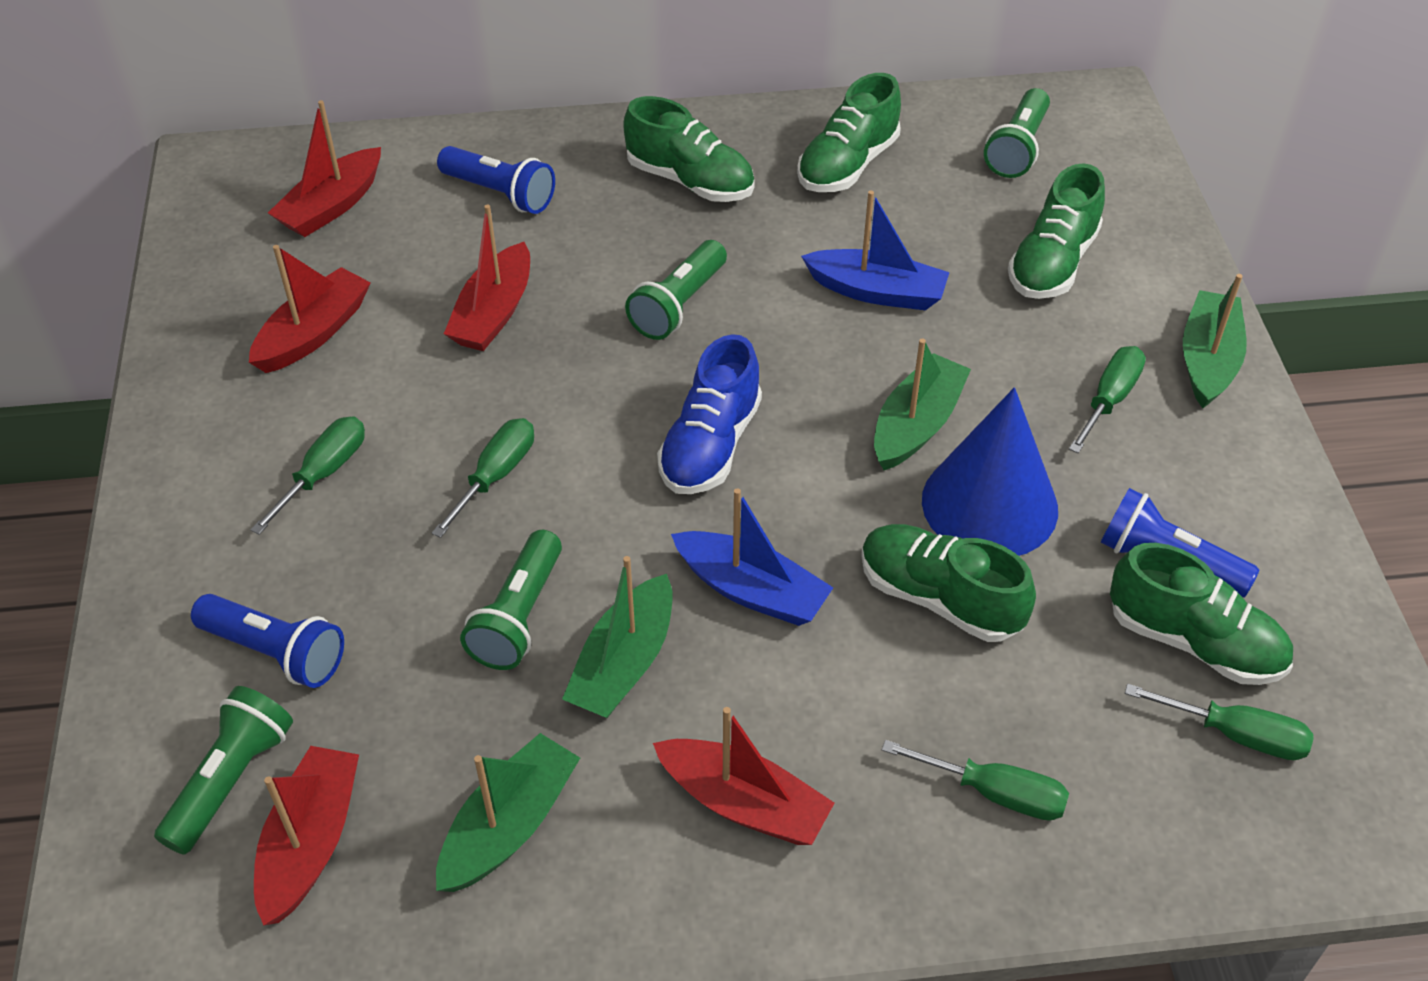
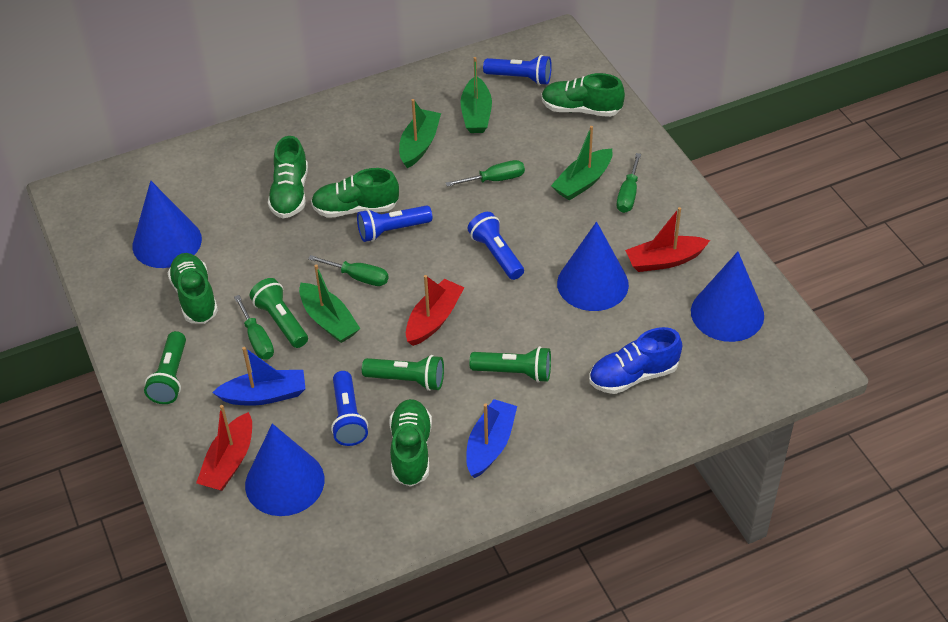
blue cone: 1 -> 4
blue flashlight: 3 -> 4
green screwdriver: 5 -> 4
red boat: 5 -> 3

